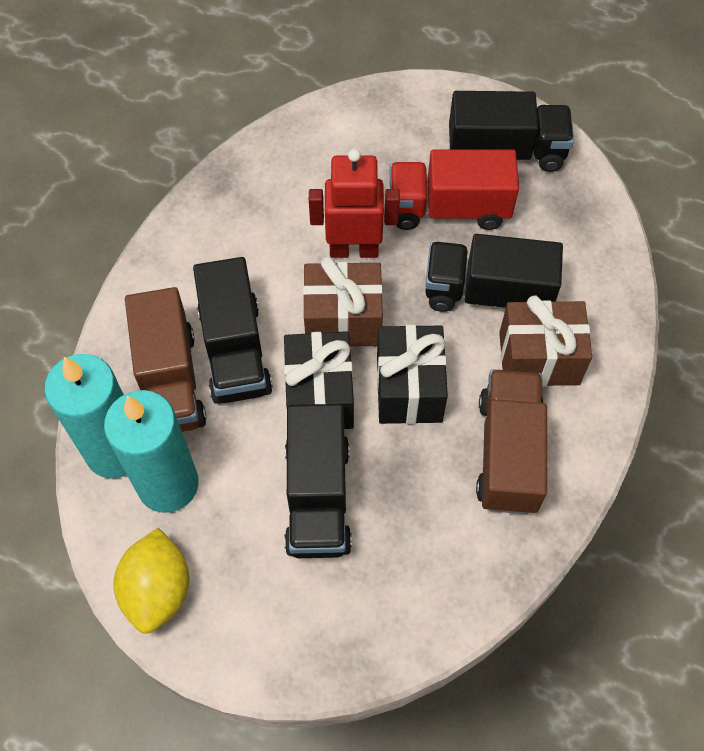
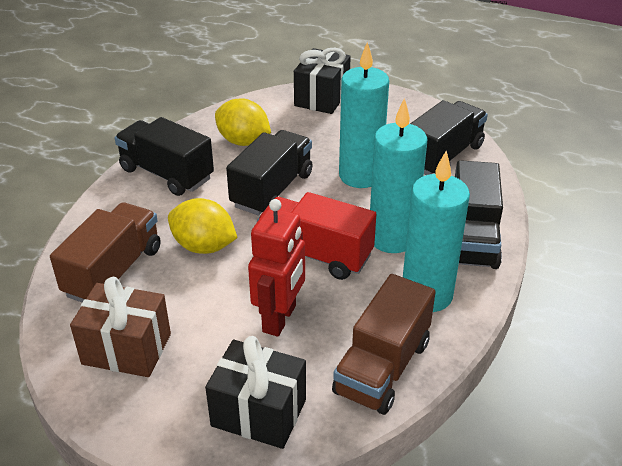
brown gift: 2 -> 1
turquoise candle: 2 -> 3
yellow lemon: 1 -> 2

